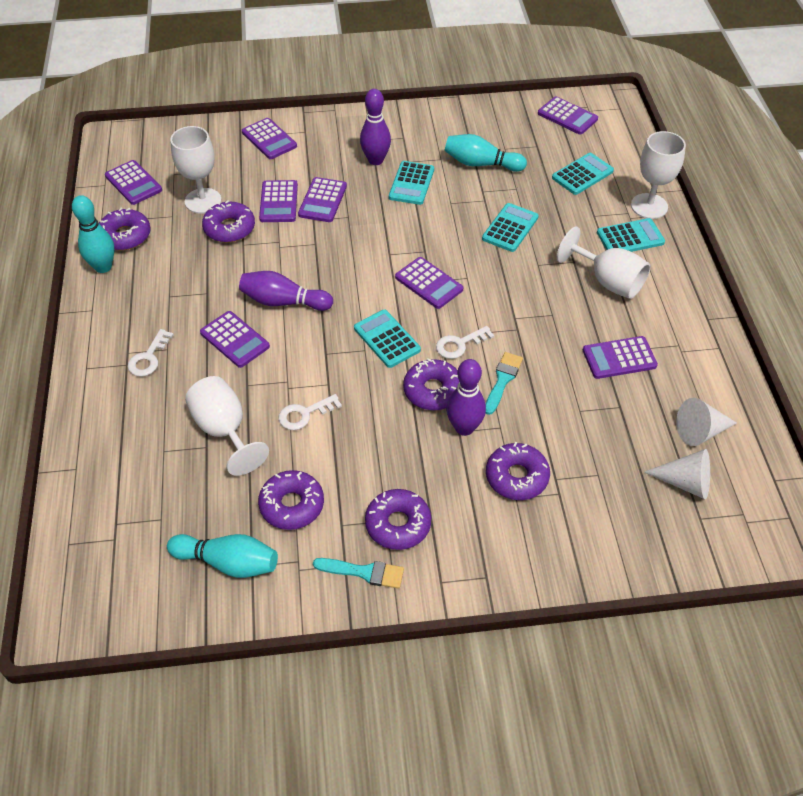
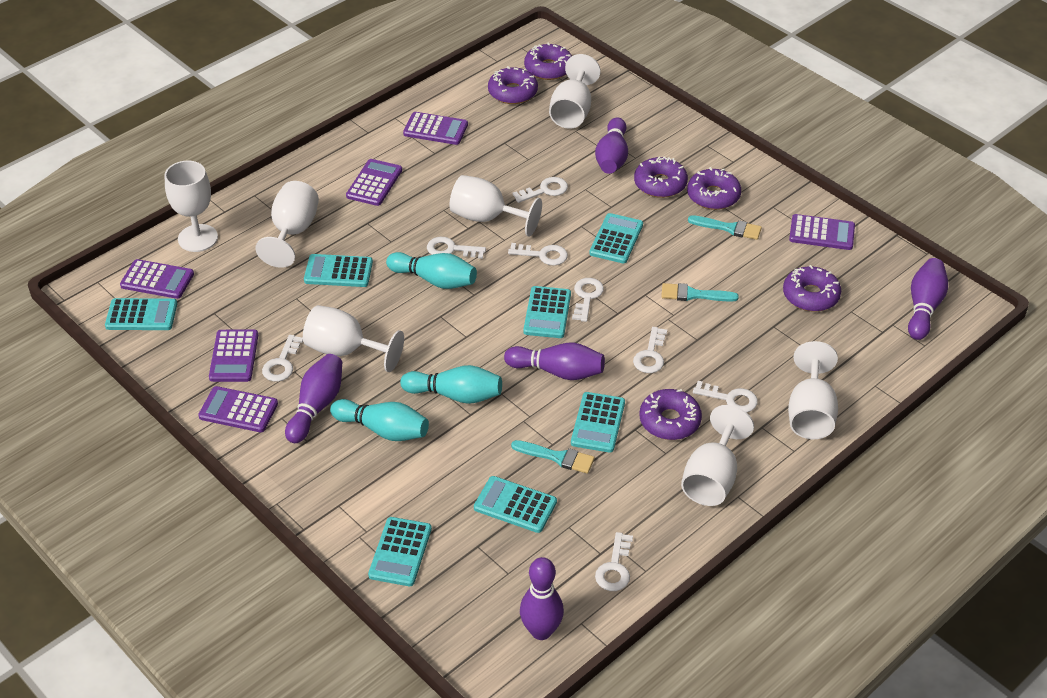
purple bowling pin: 3 -> 5
purple calculator: 8 -> 6
turquoise brush: 2 -> 3
turquoise calculator: 5 -> 7
white cone: 2 -> 0
white goblet: 4 -> 7
white key: 3 -> 8

